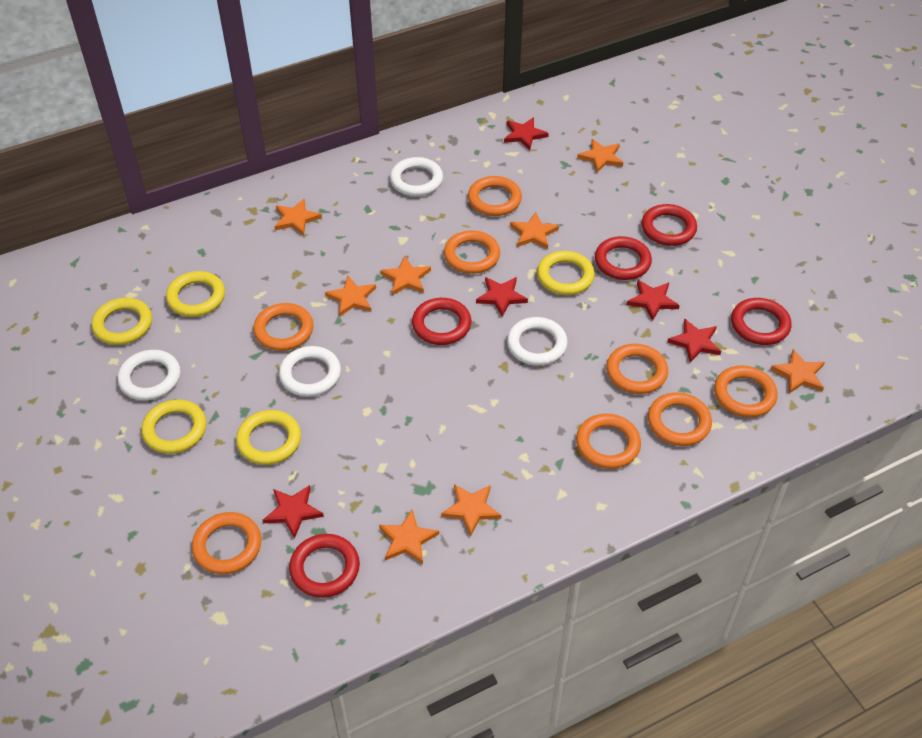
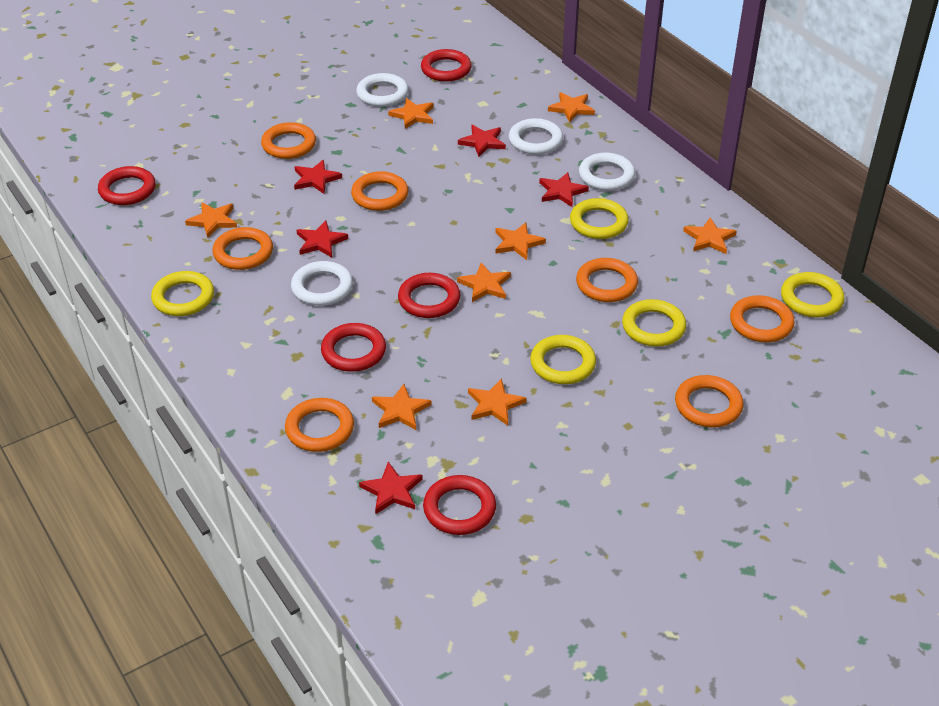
orange ring: 8 -> 7

